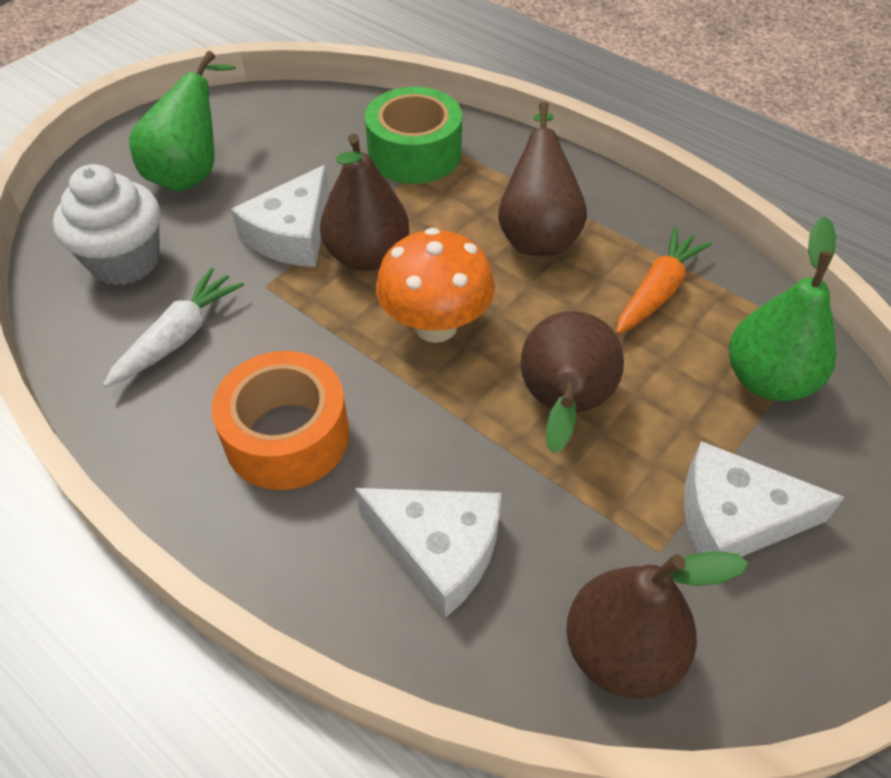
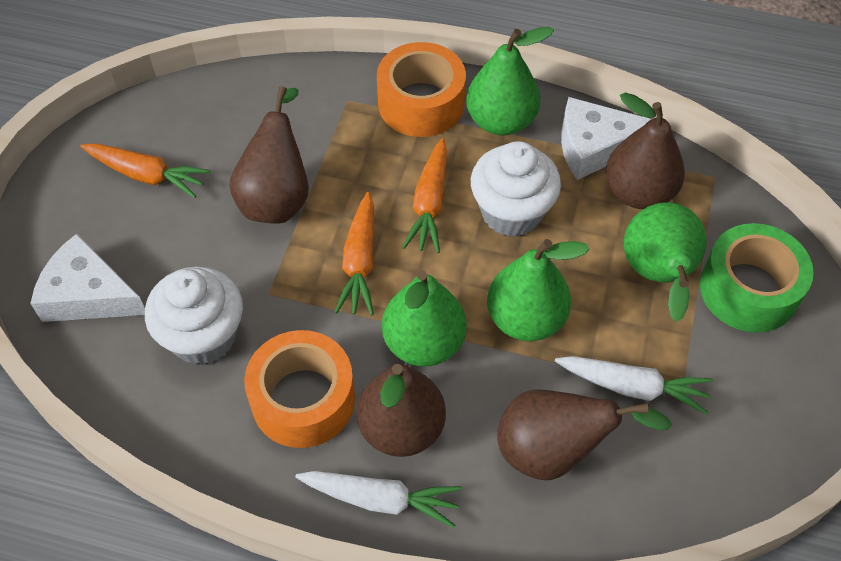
green pear: 2 -> 4
orange carrot: 1 -> 3
orange mushroom: 1 -> 0
orange tape: 1 -> 2
white carrot: 1 -> 2
white cheese: 3 -> 2
white cupcake: 1 -> 2

